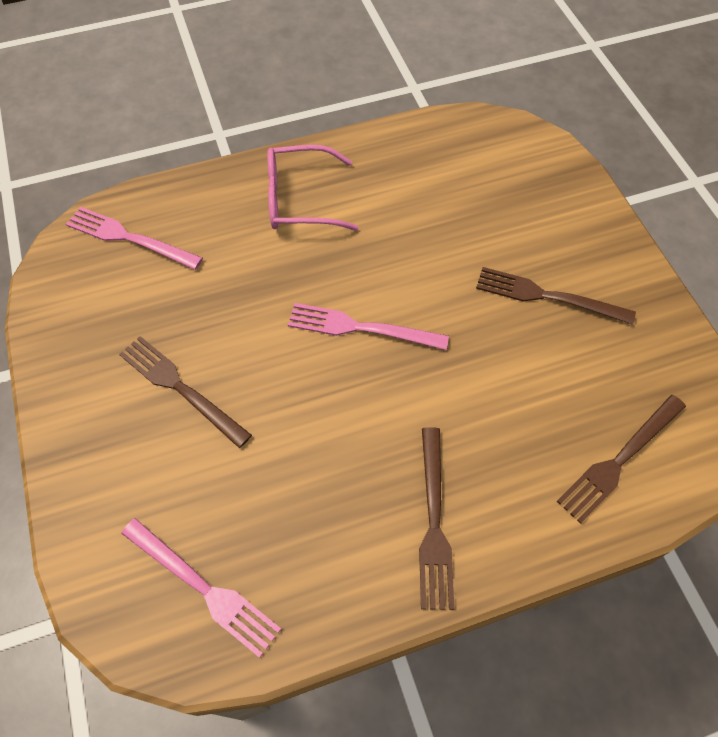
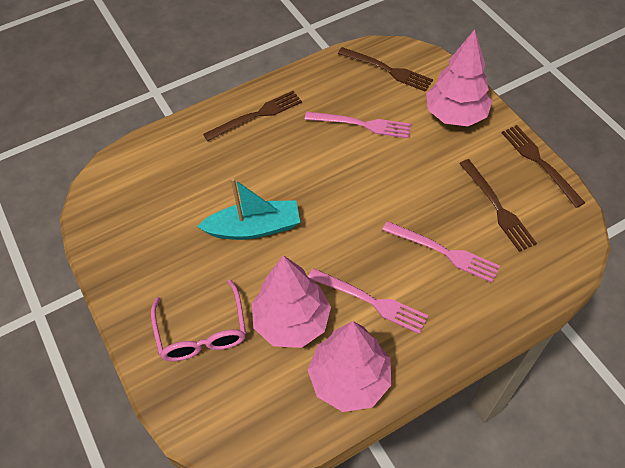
pink tree: 0 -> 3
turquoise boat: 0 -> 1

